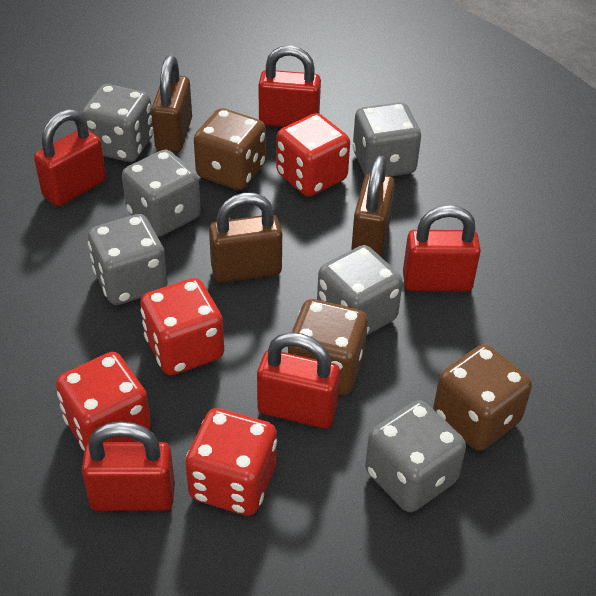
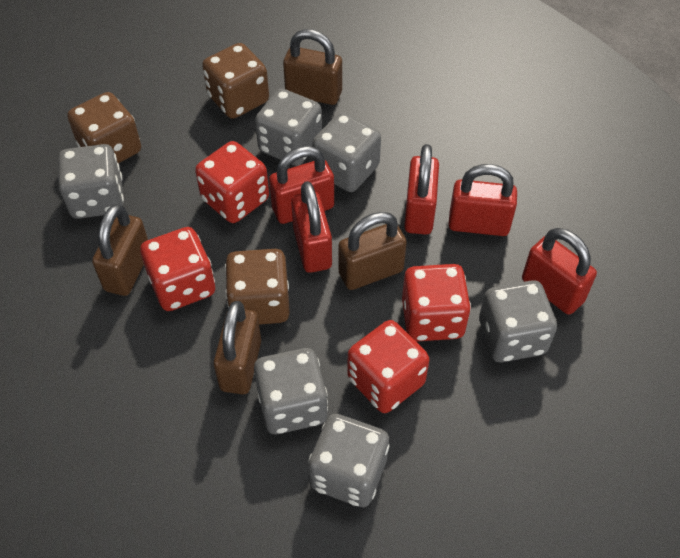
brown padlock: 3 -> 4

